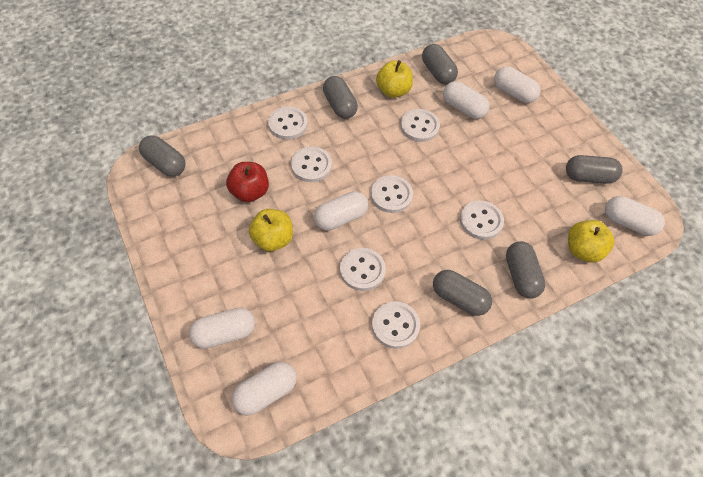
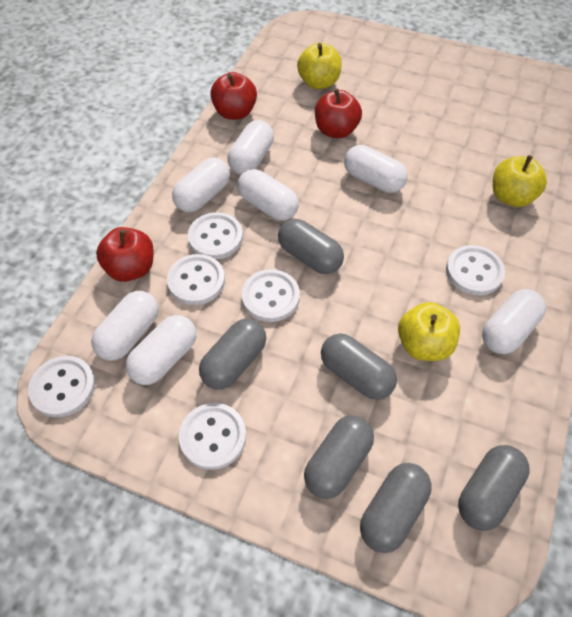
red apple: 1 -> 3
white button: 7 -> 6
white capsule: 6 -> 7

